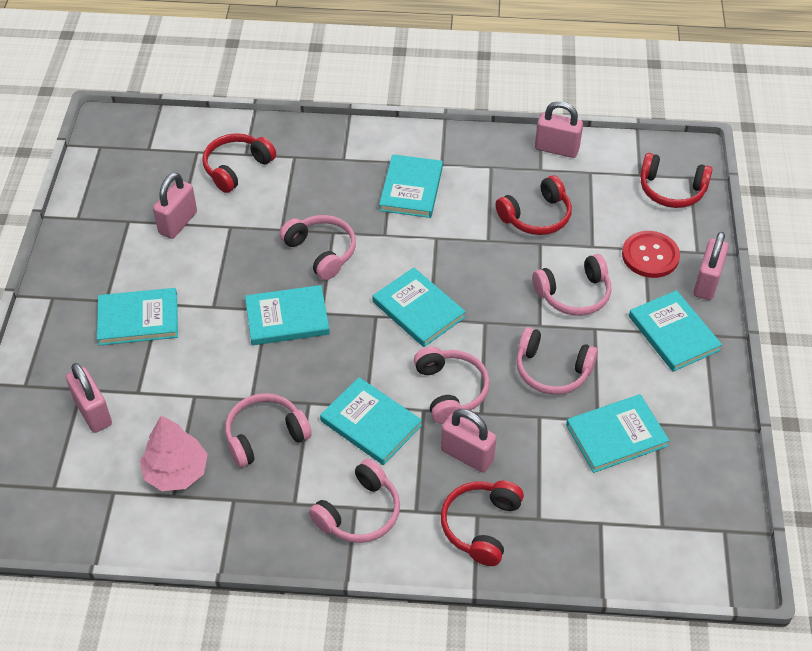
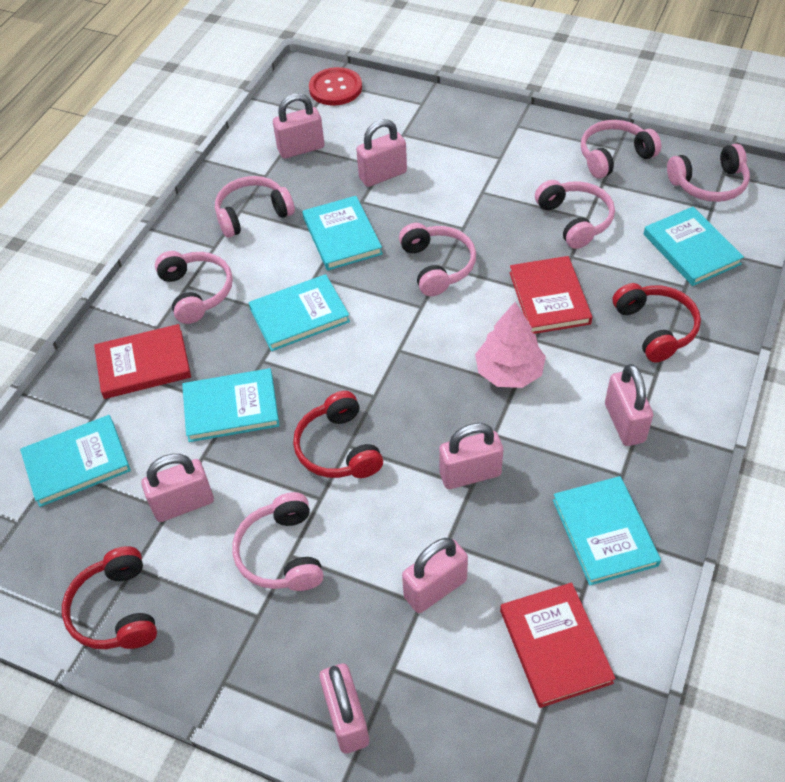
pink headphones: 6 -> 7
pink padlock: 5 -> 7
red book: 0 -> 3
red headphones: 4 -> 3
turquoise book: 7 -> 6

